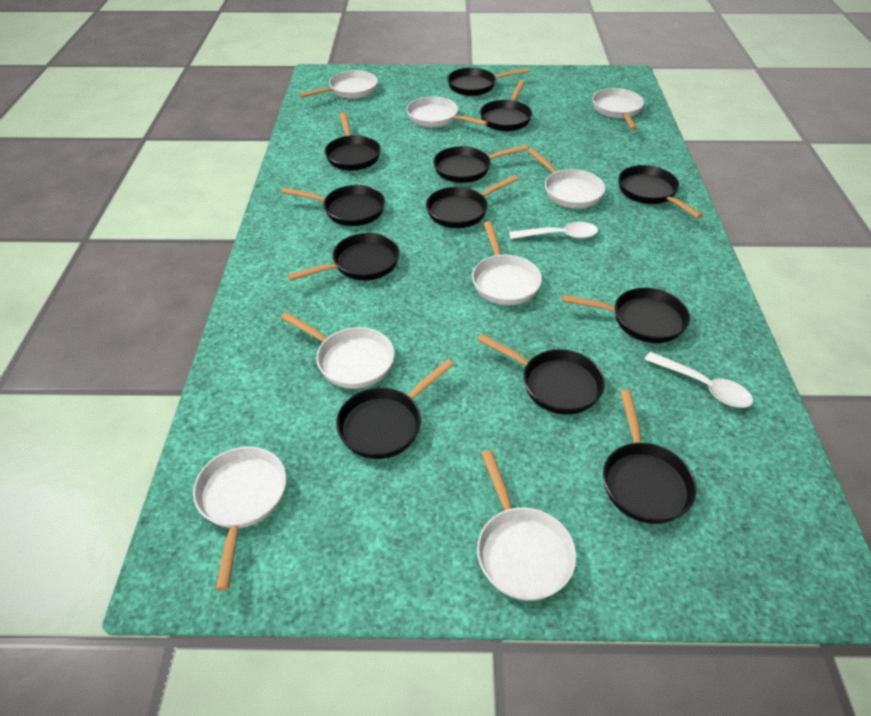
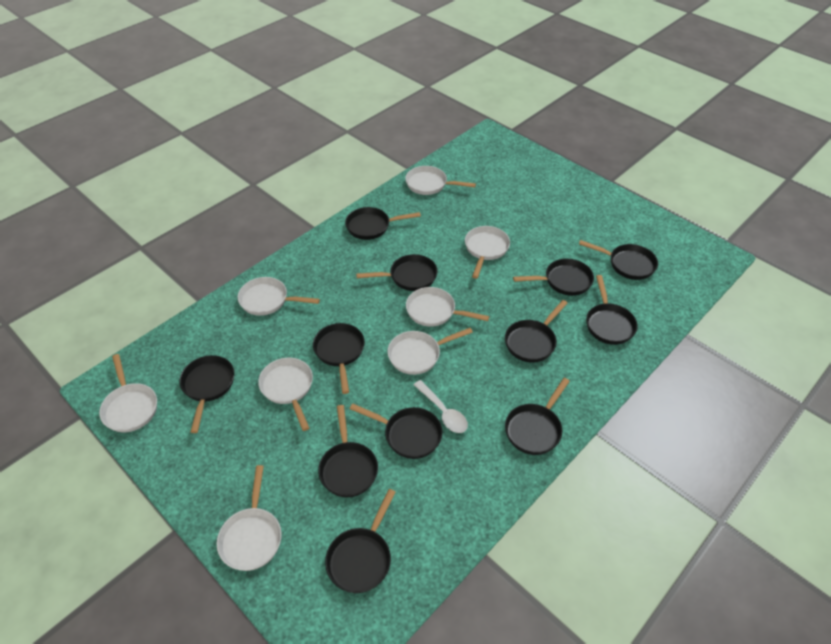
white spoon: 2 -> 1

